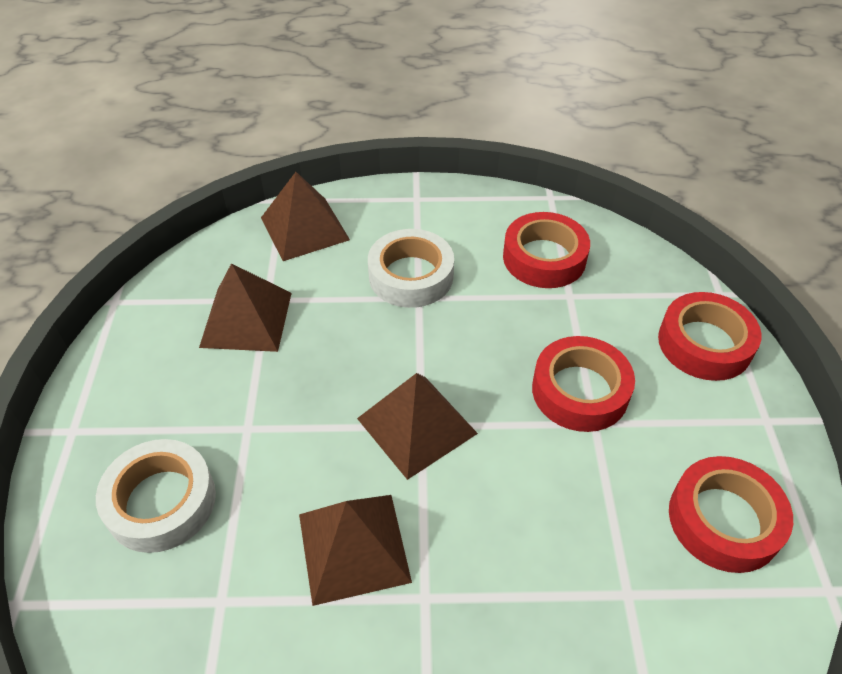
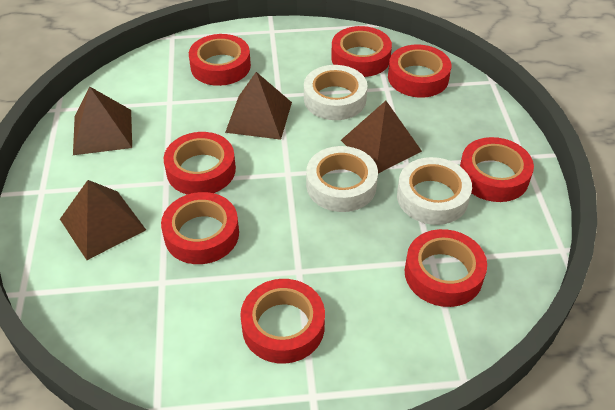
red tape: 4 -> 8
white tape: 2 -> 3

